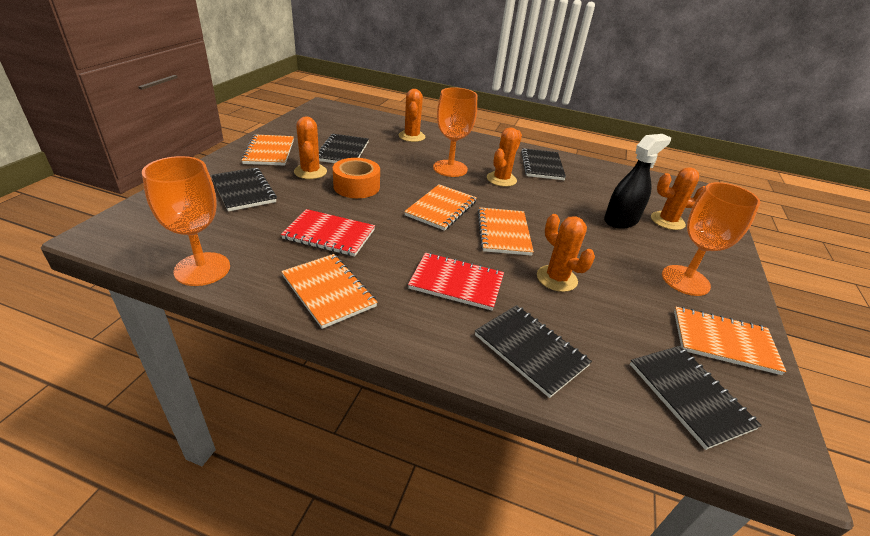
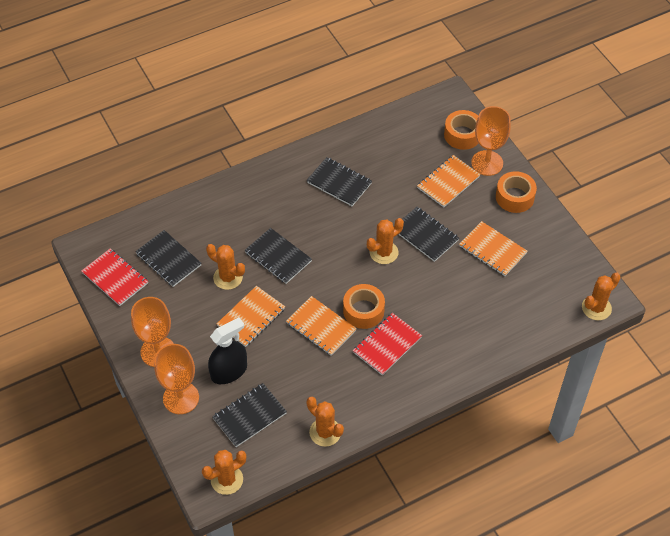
orange notebook: 5 -> 4
orange tape: 1 -> 3

